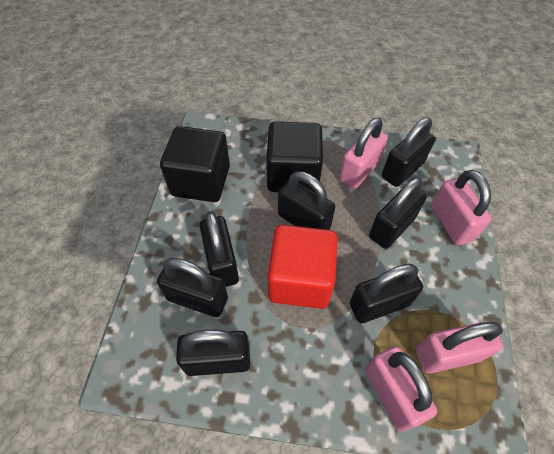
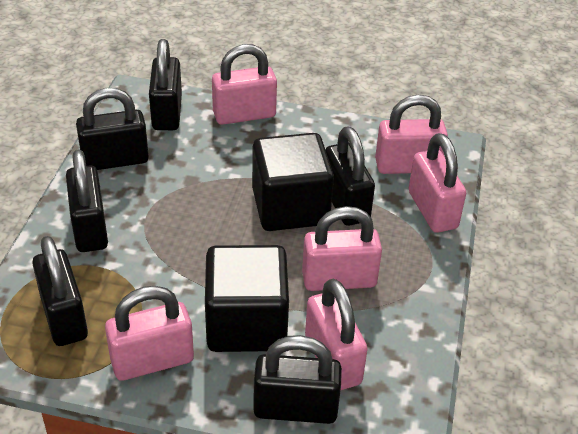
black padlock: 7 -> 6
pink padlock: 4 -> 6
red cube: 1 -> 0

